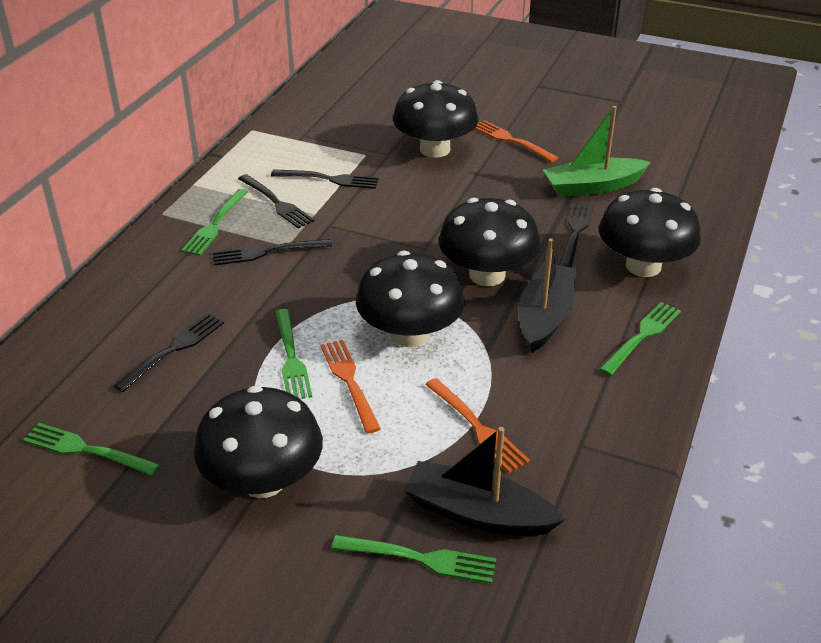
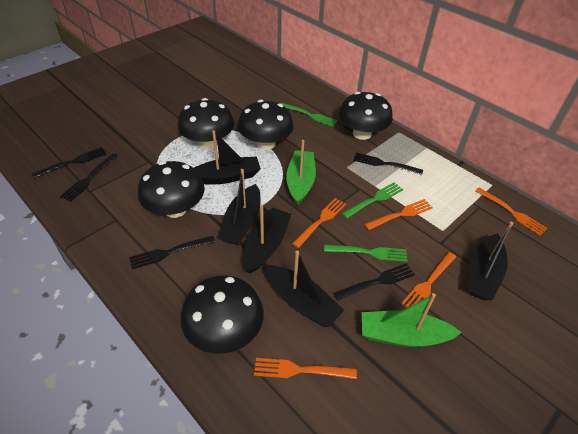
black boat: 2 -> 5
green boat: 1 -> 2
green fork: 5 -> 3
orange fork: 3 -> 5

